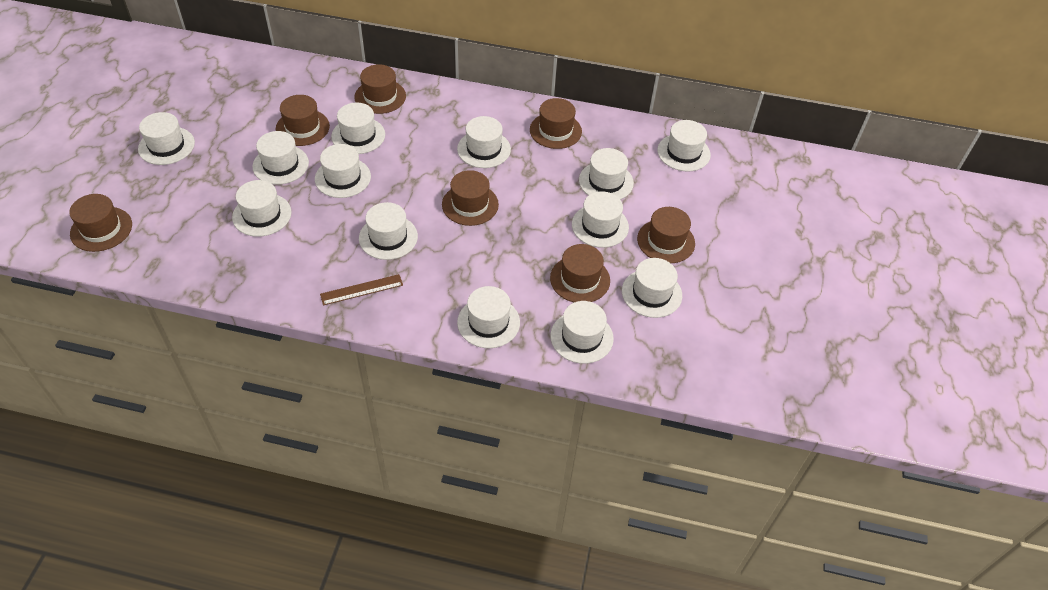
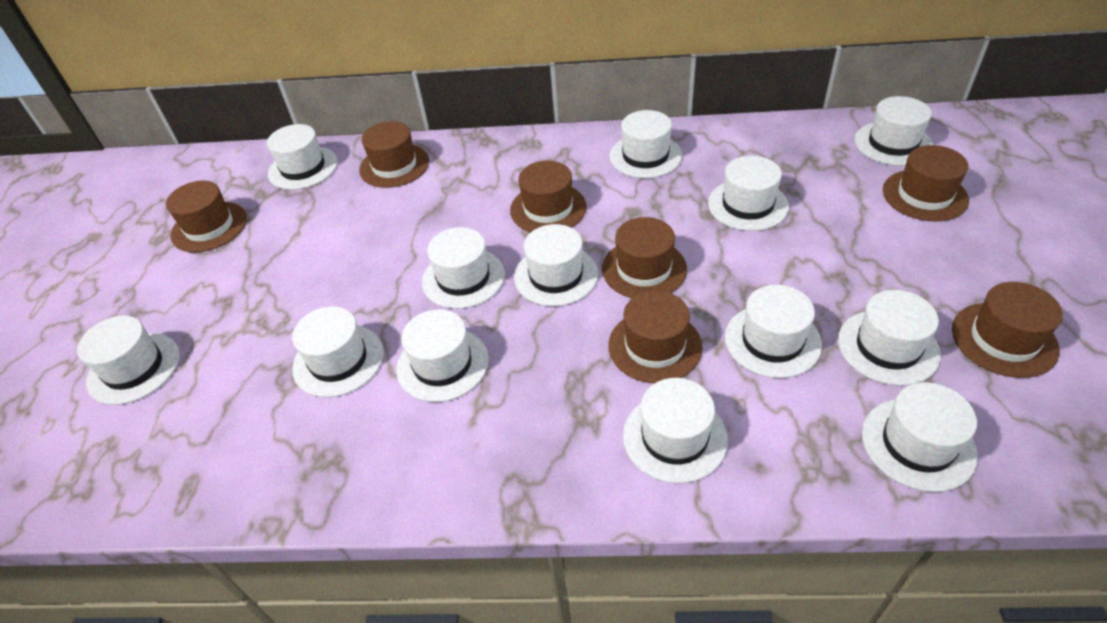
brown ruler: 1 -> 0

